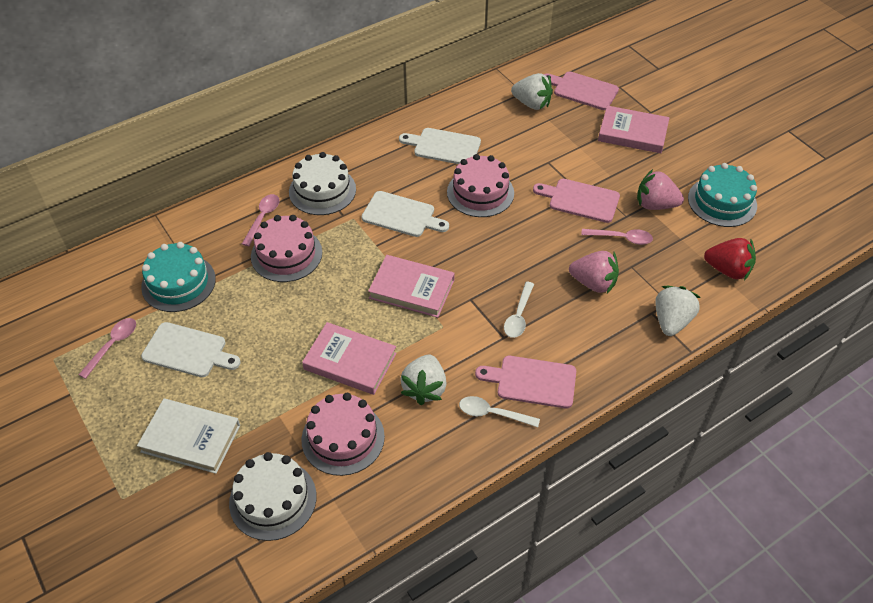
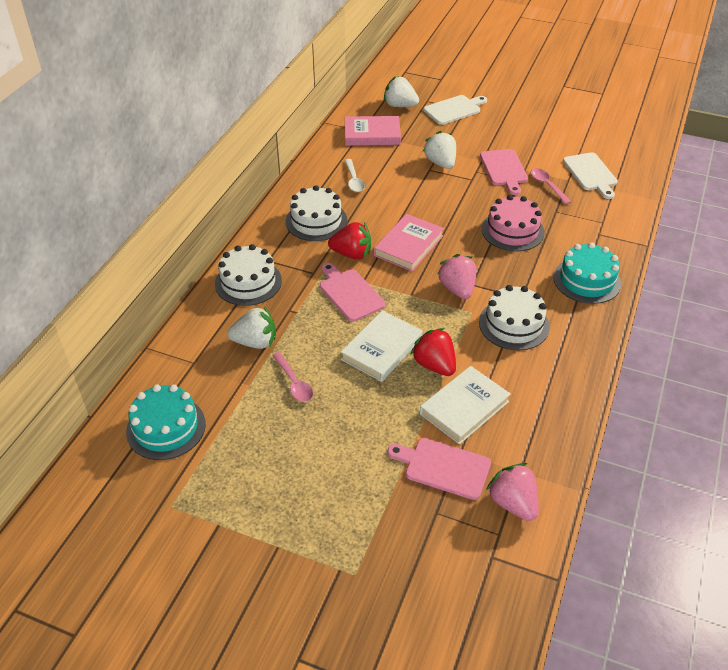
pink book: 3 -> 2
pink cake: 3 -> 1
pink spoon: 3 -> 2
red strawberry: 1 -> 2
white book: 1 -> 2
white cake: 2 -> 3
white cutting board: 3 -> 2
white spoon: 2 -> 1

